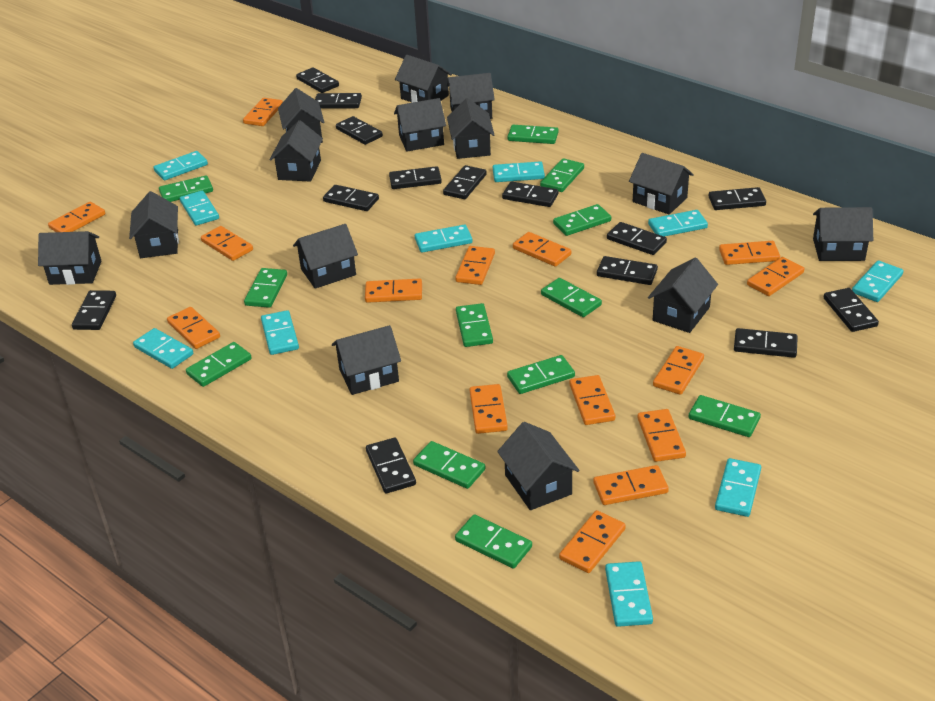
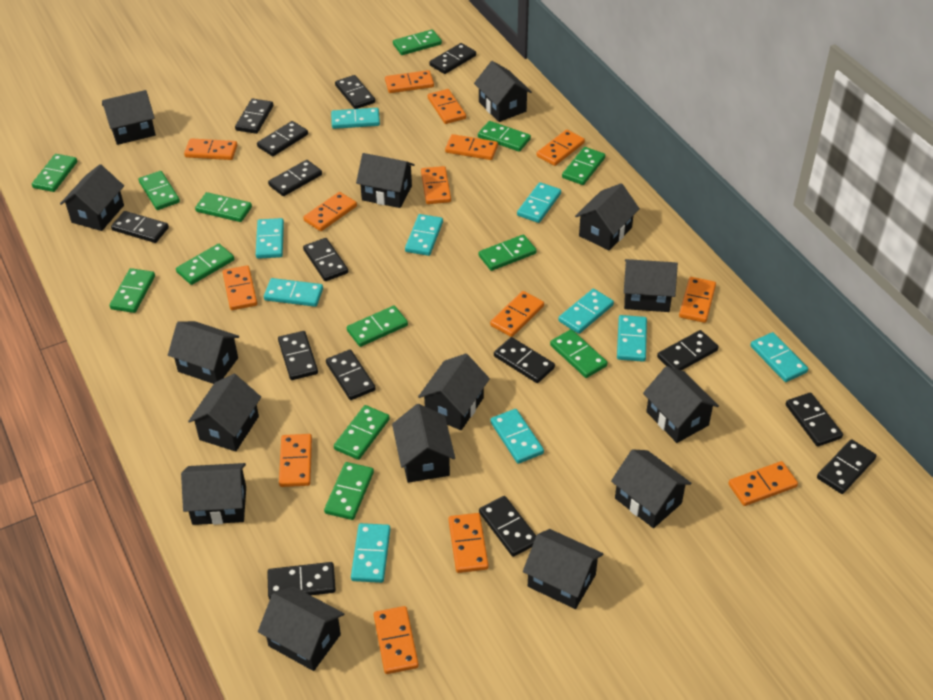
black domino: 14 -> 15
black house: 14 -> 15
green domino: 12 -> 13
orange domino: 15 -> 14

